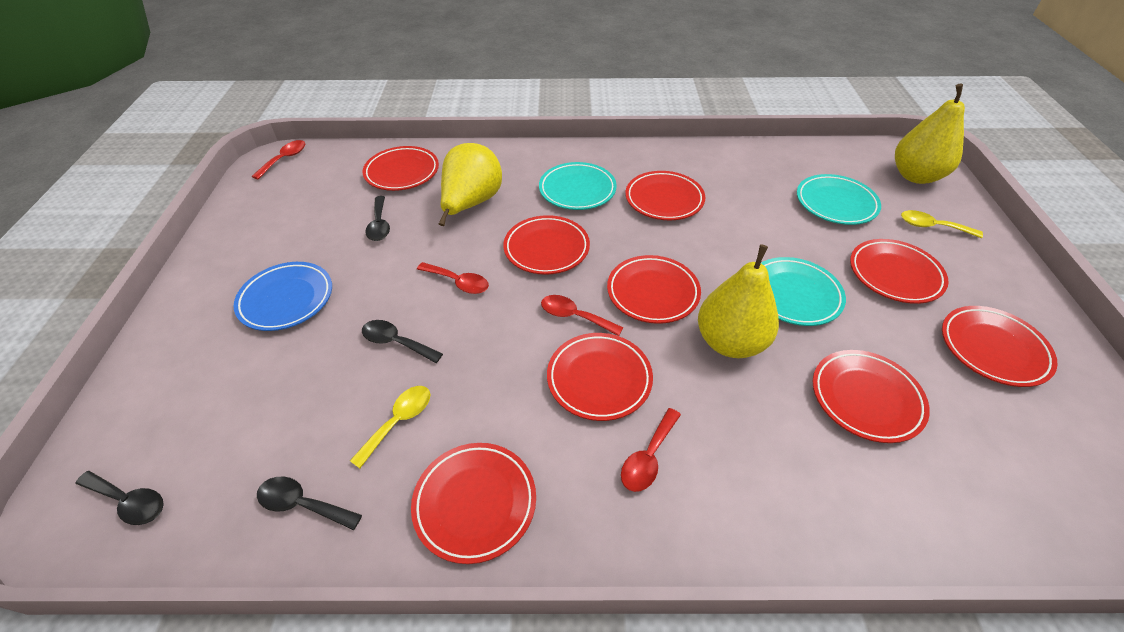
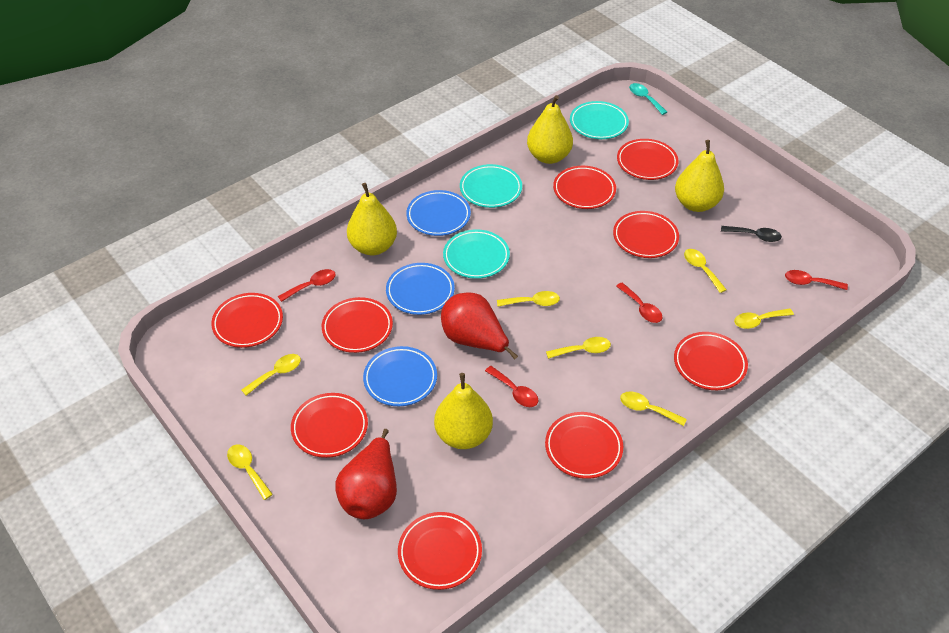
black spoon: 4 -> 1
blue plate: 1 -> 3
red pear: 0 -> 2
turquoise spoon: 0 -> 1
yellow pear: 3 -> 4
yellow spoon: 2 -> 7

